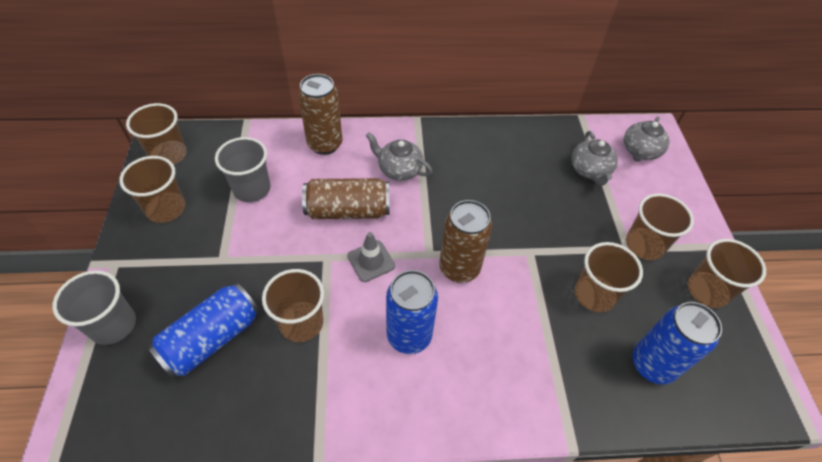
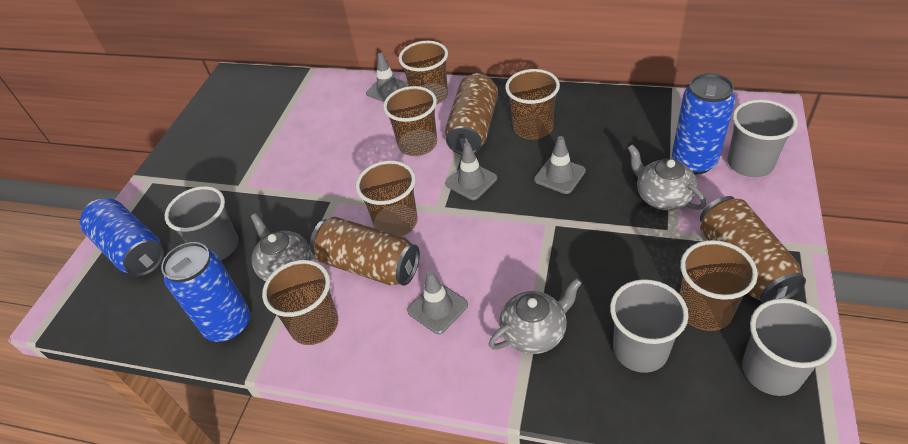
grey cup: 2 -> 4
grey traffic cone: 1 -> 4

